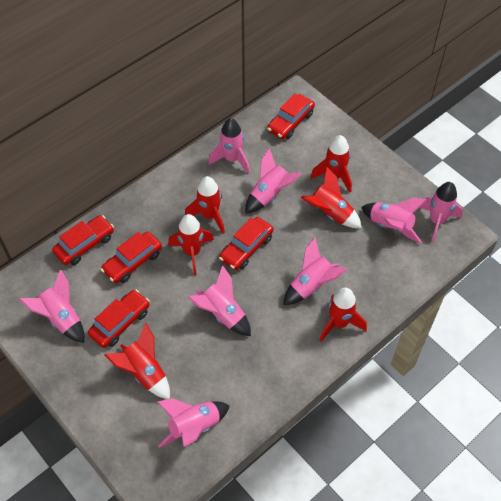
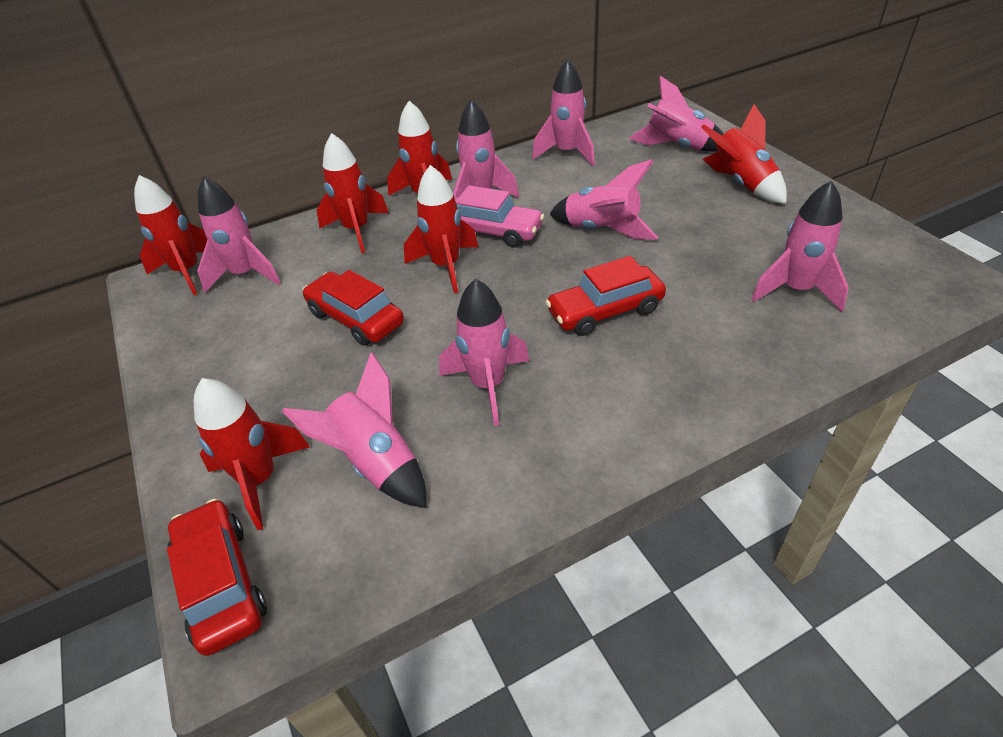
pink car: 0 -> 1
red car: 5 -> 3

